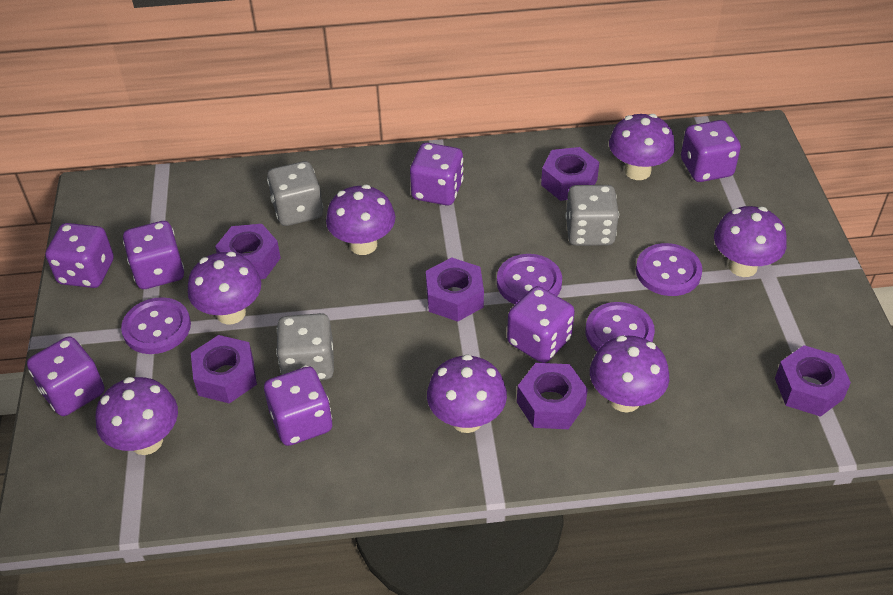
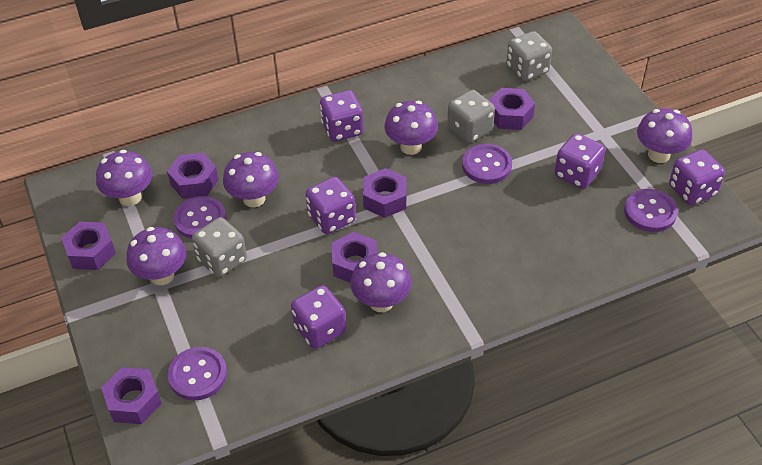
purple dice: 7 -> 5
purple mushroom: 7 -> 6

